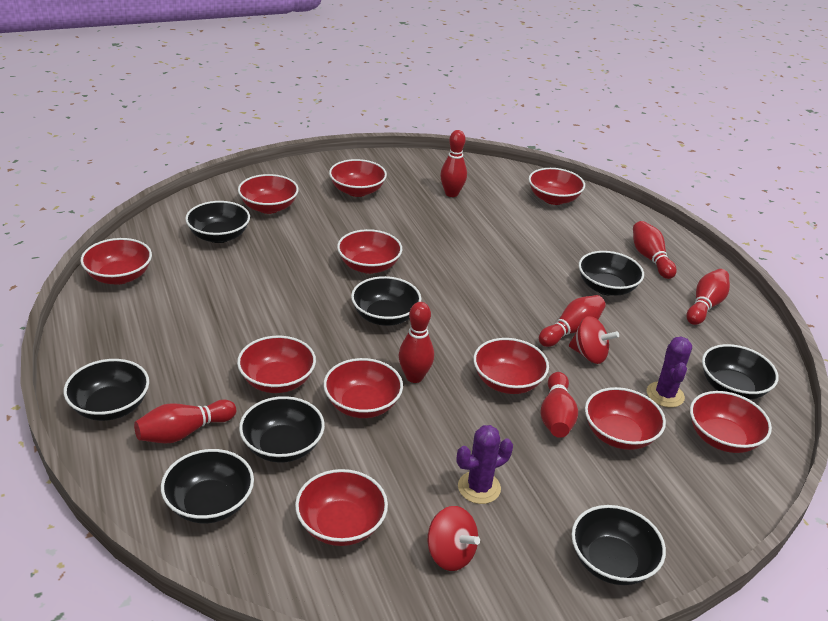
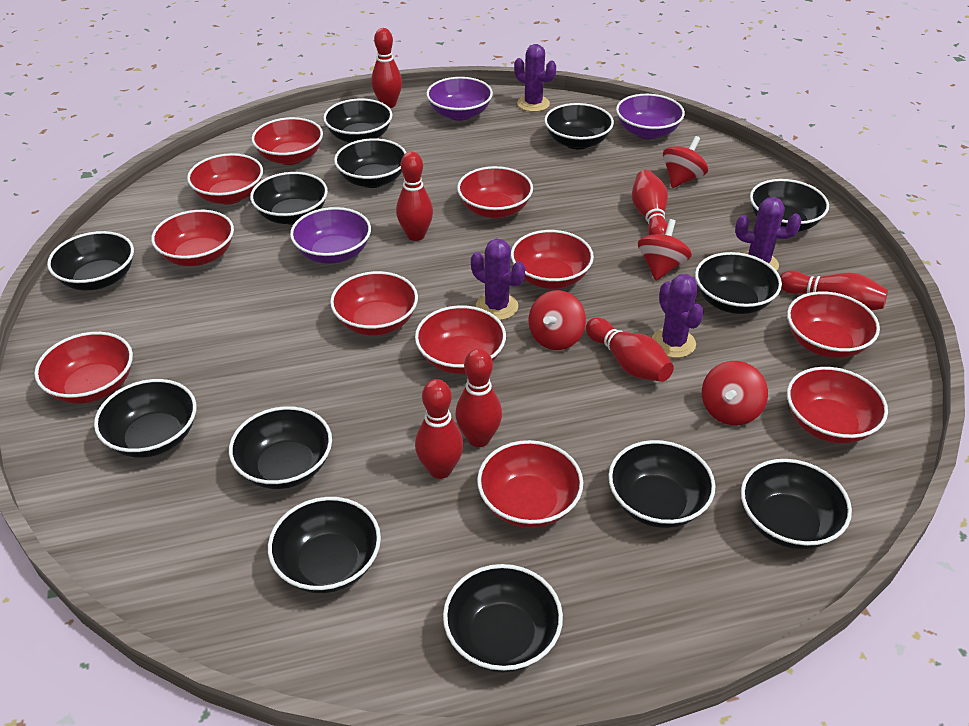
black bowl: 8 -> 13
purple bowl: 0 -> 3
purple cactus: 2 -> 4
red spinning top: 2 -> 4

